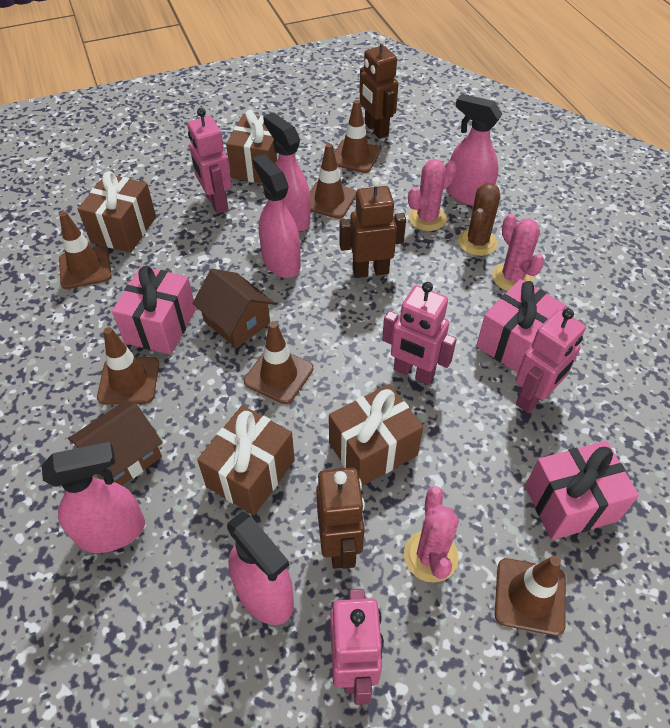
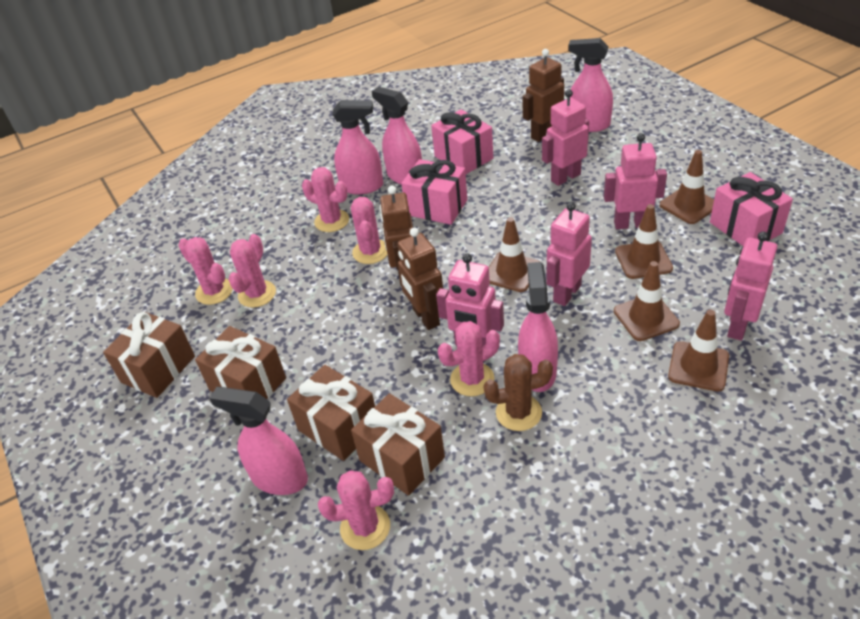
brown house: 2 -> 0
brown traffic cone: 6 -> 5
pink cactus: 3 -> 6
pink robot: 4 -> 5

